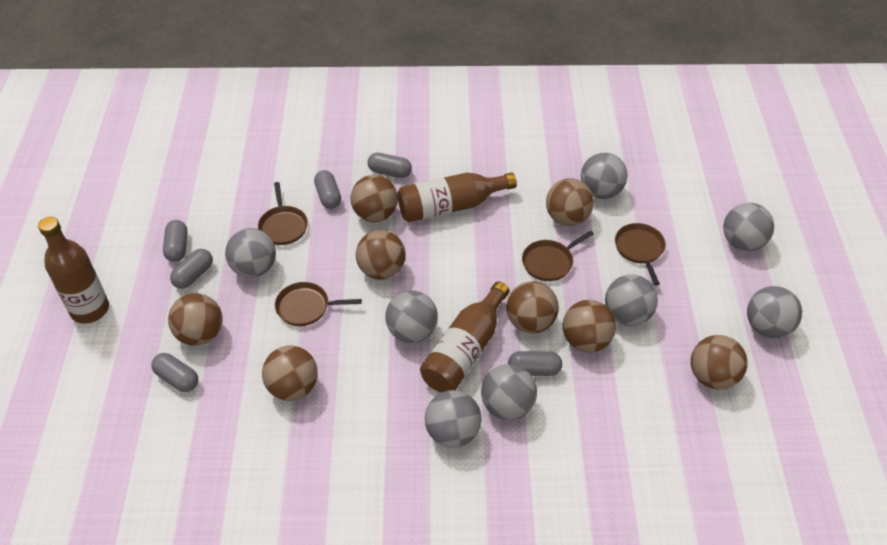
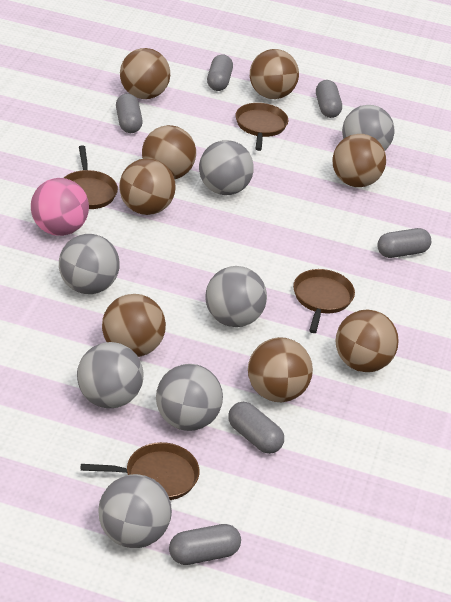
brown bottle: 3 -> 0
grey ball: 8 -> 7
pink ball: 0 -> 1

